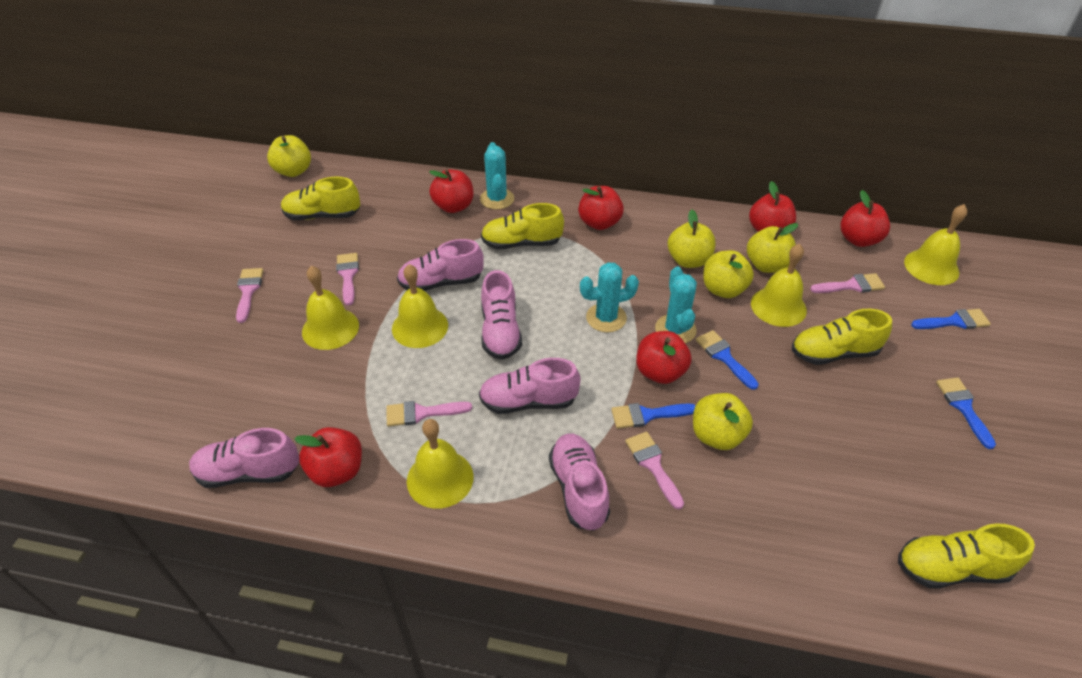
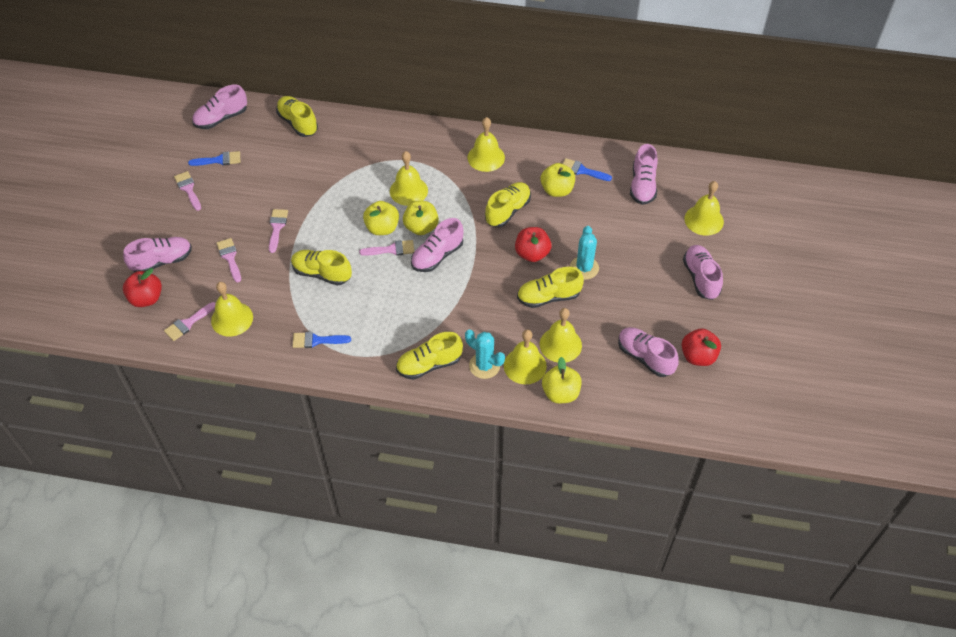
blue brush: 4 -> 3
pink shoe: 5 -> 6
red apple: 6 -> 3
turquoise cactus: 3 -> 2
yellow apple: 5 -> 4
yellow bell: 5 -> 6
yellow shoe: 4 -> 5

